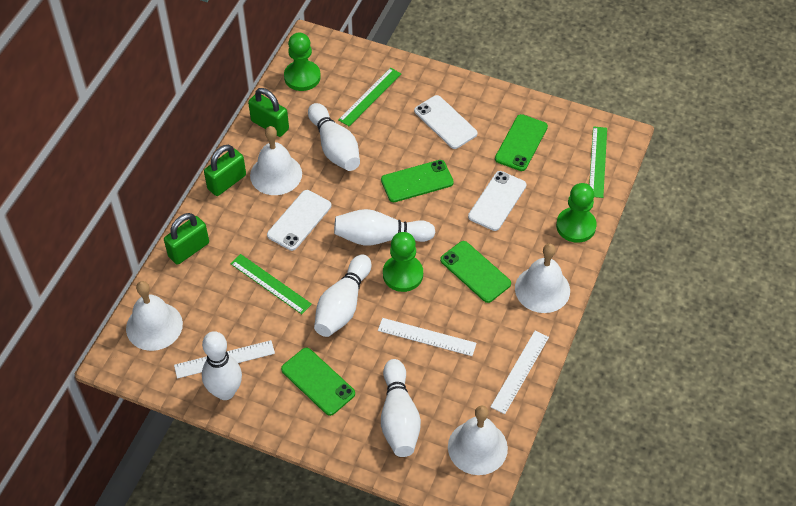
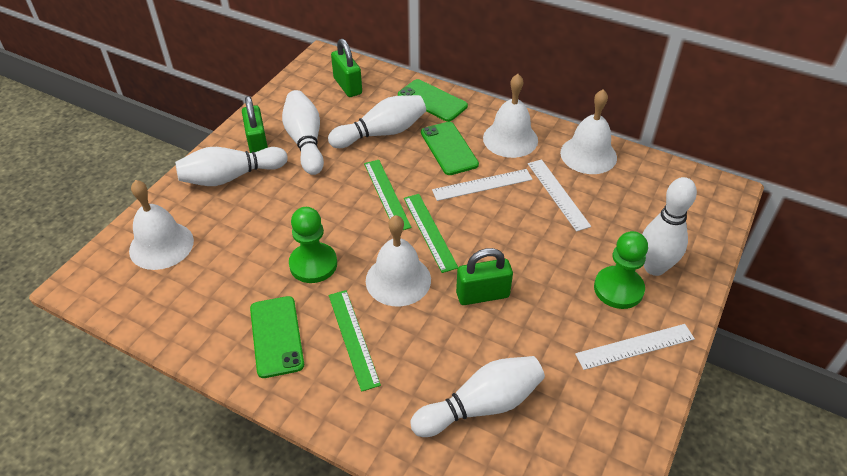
green pawn: 3 -> 2
green phone: 4 -> 3
white phone: 3 -> 0

